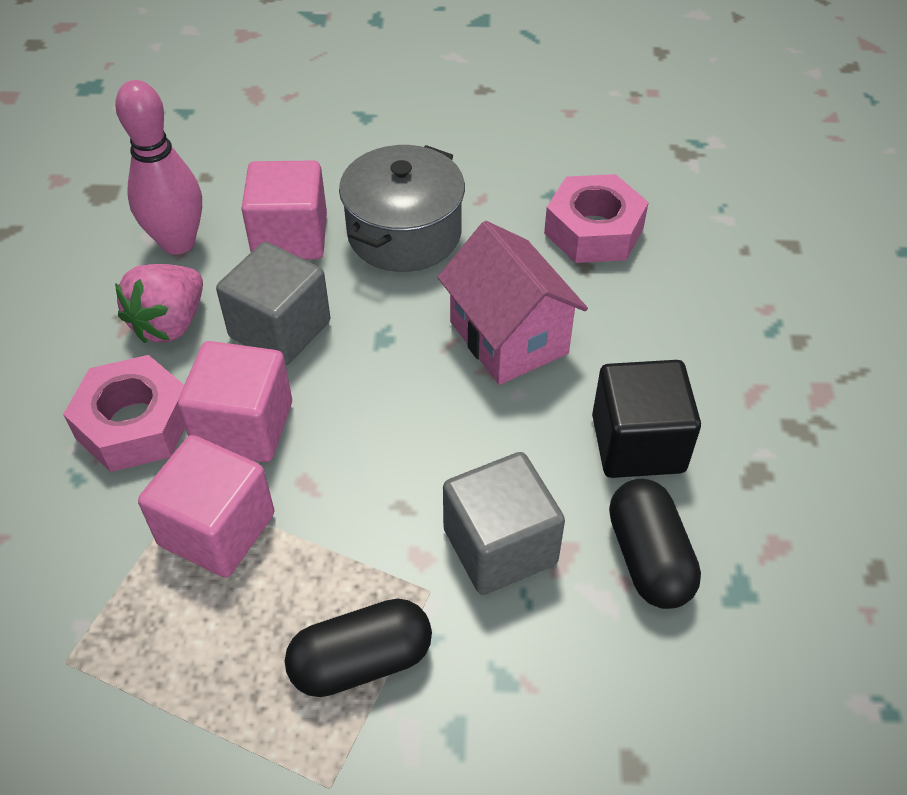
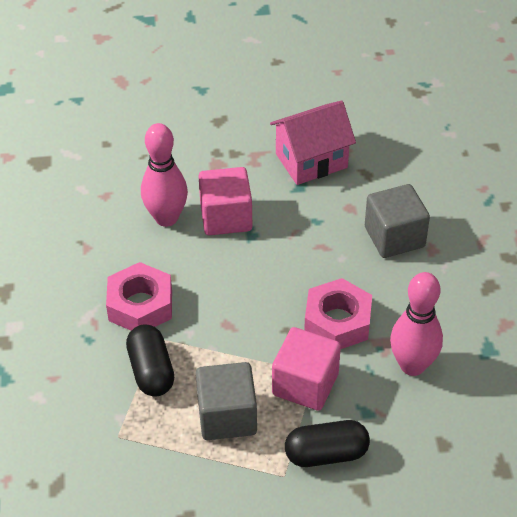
black cube: 1 -> 0
grey pot: 1 -> 0
pink bowling pin: 1 -> 2
pink cube: 3 -> 2
pink strawberry: 1 -> 0

